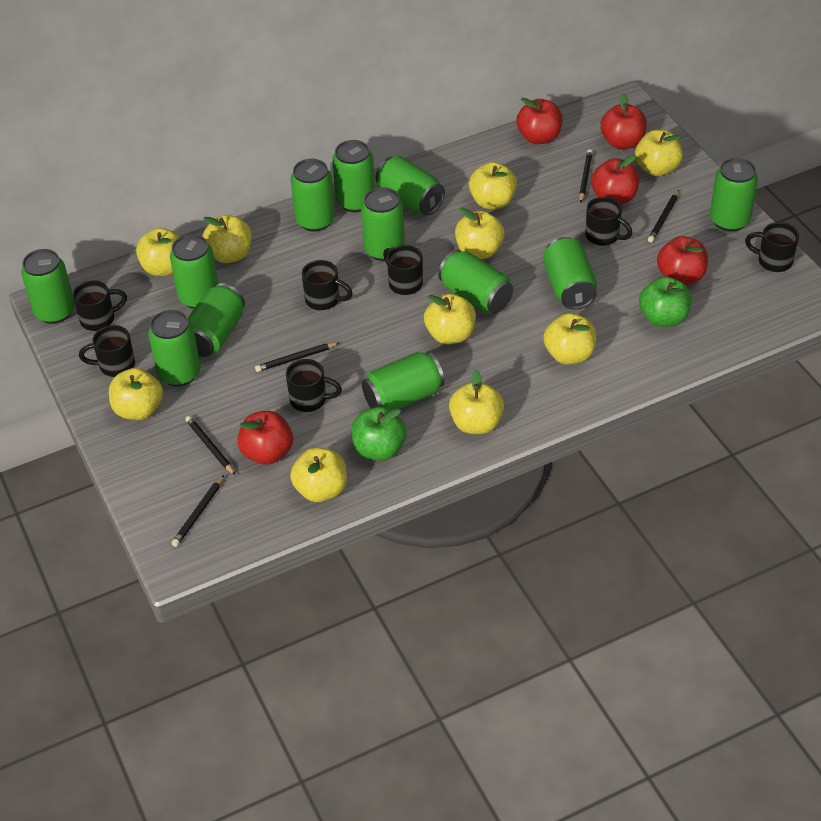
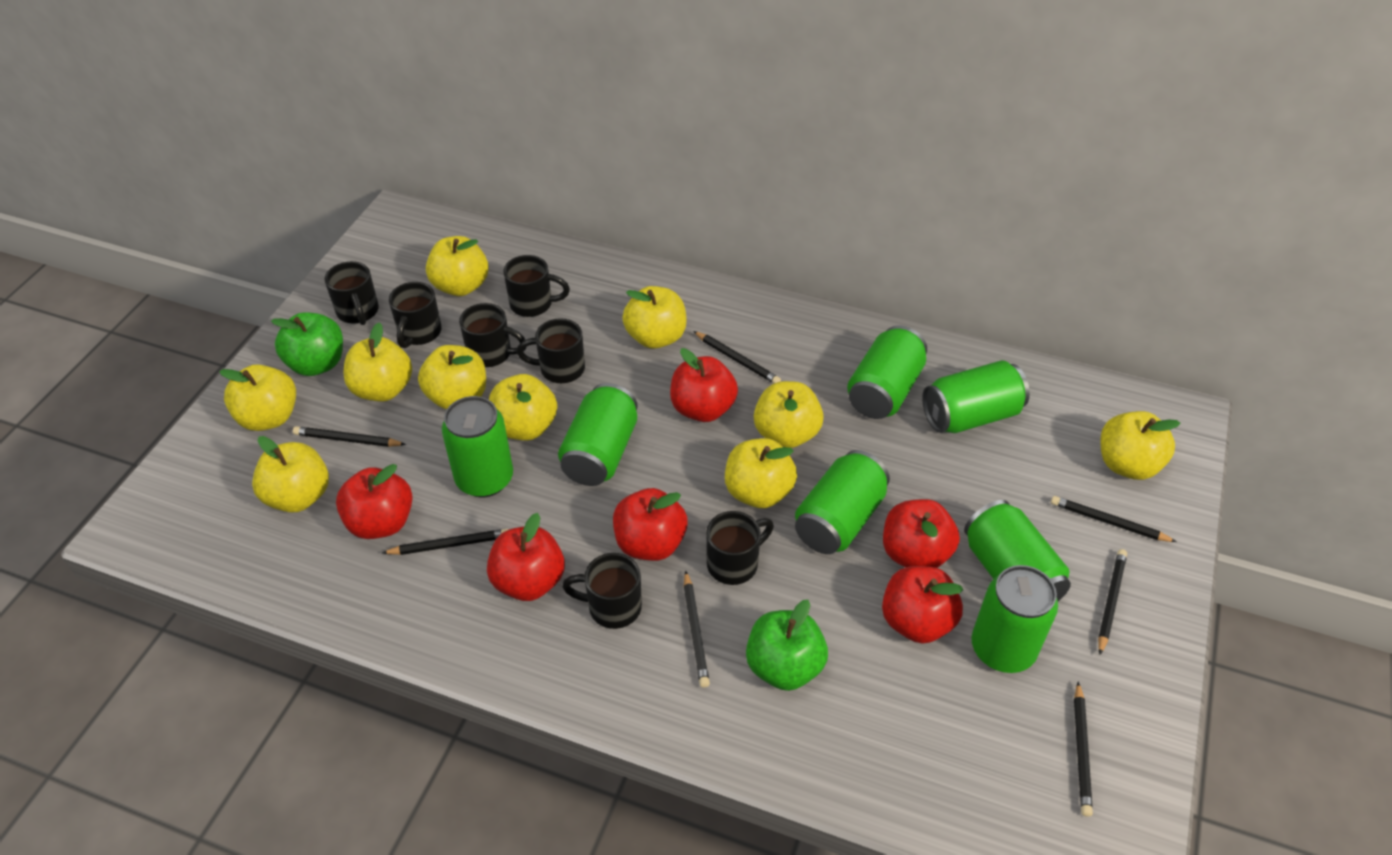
black pencil: 5 -> 7
green can: 12 -> 7
red apple: 5 -> 6

